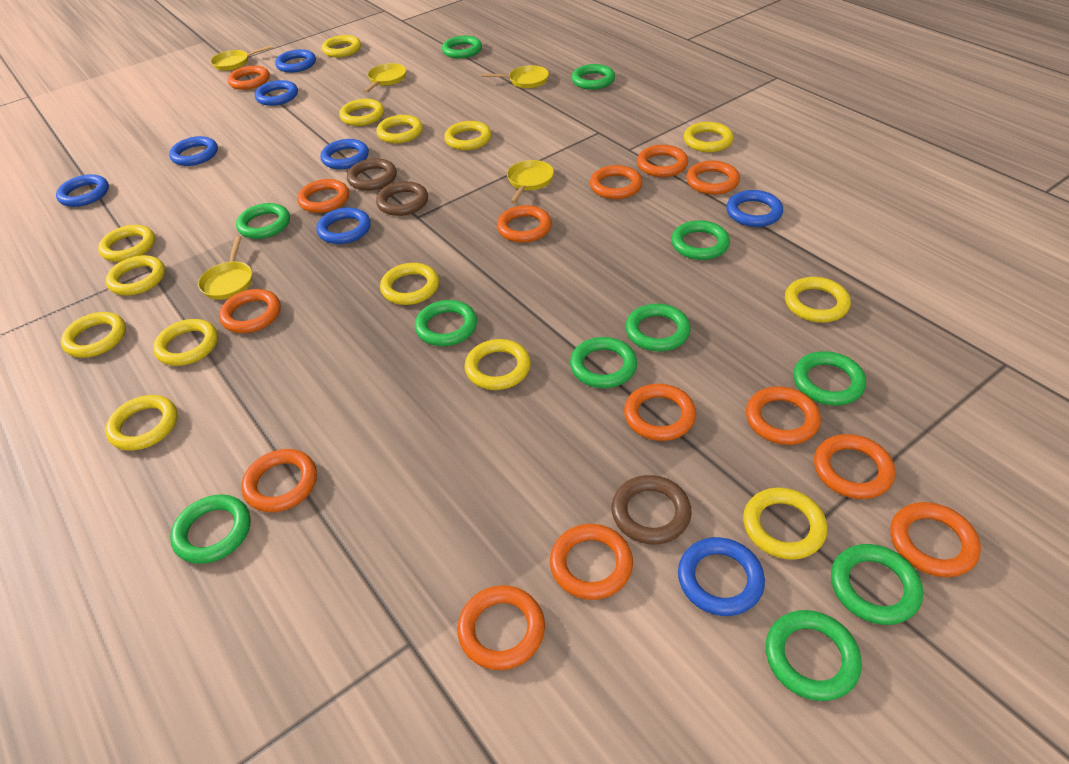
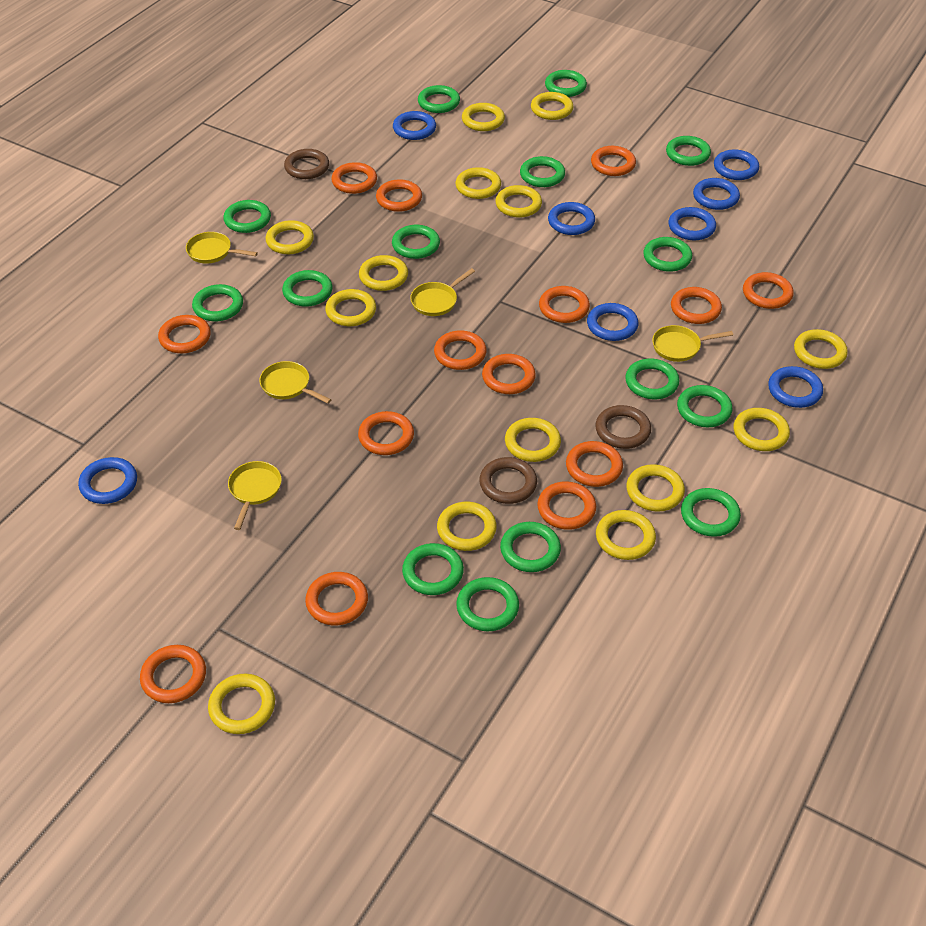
green ring: 11 -> 15

